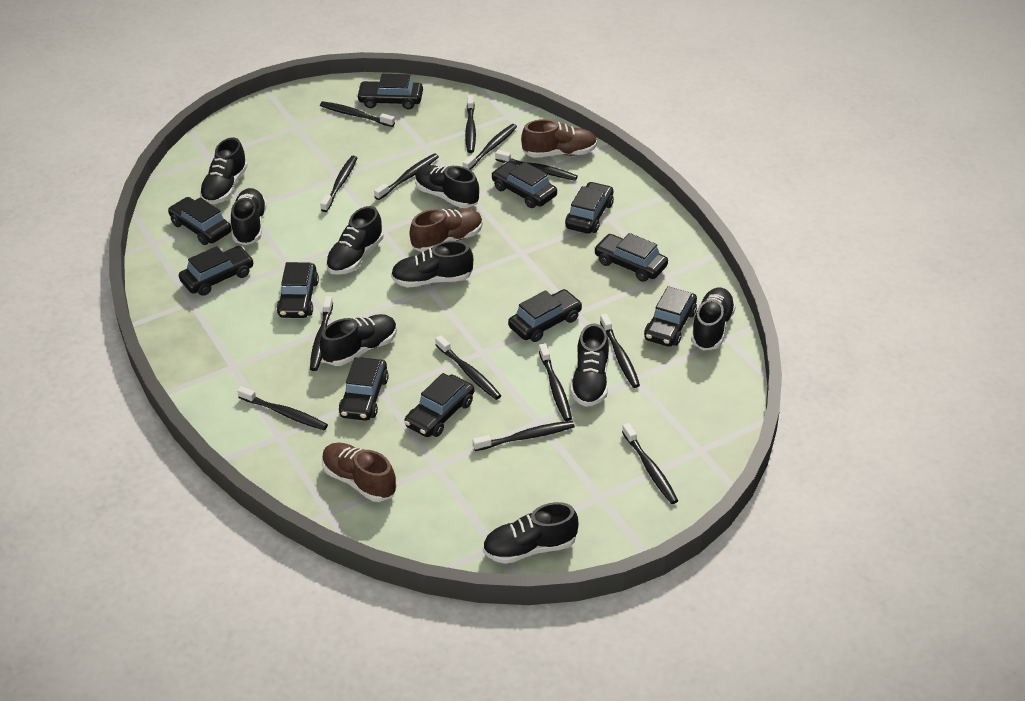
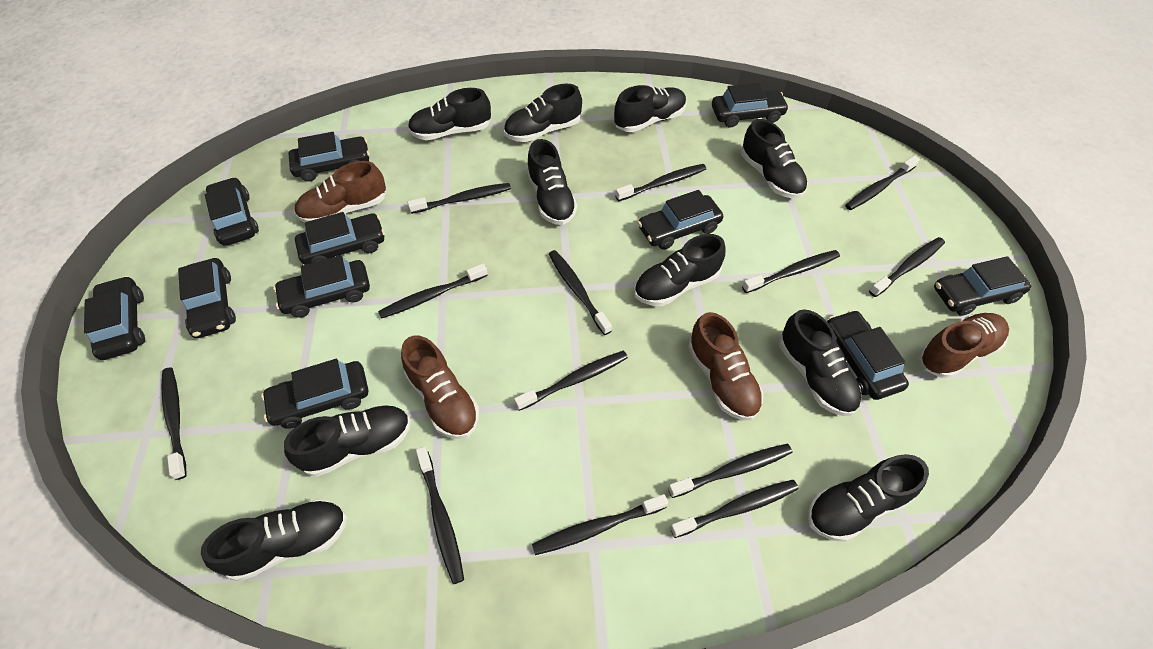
black shoe: 9 -> 10
brown shoe: 3 -> 4

